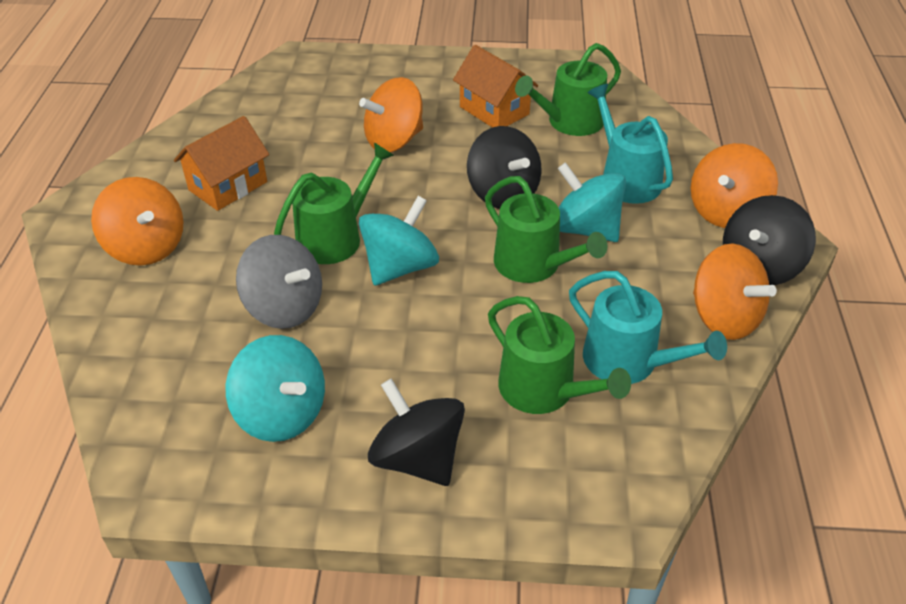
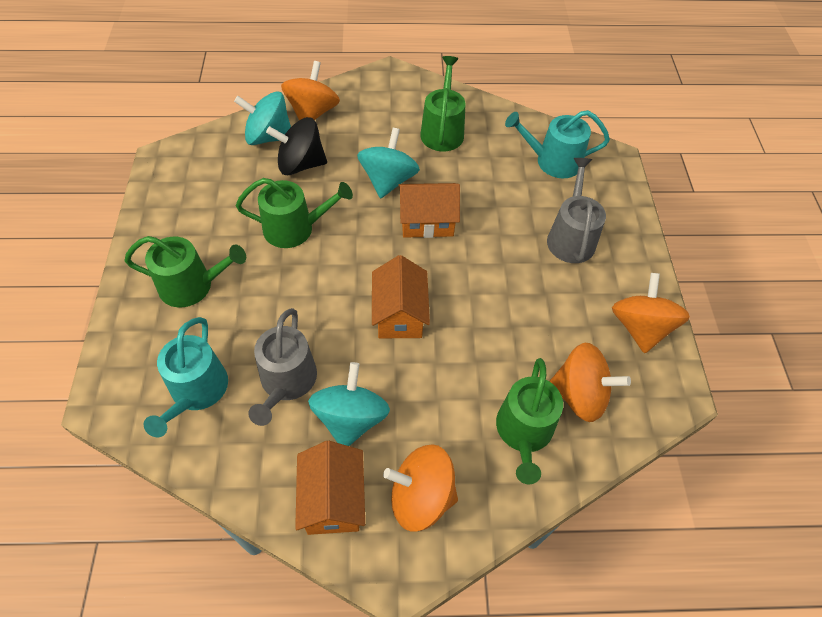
black spinning top: 3 -> 1
grey spinning top: 1 -> 0
grey watering can: 0 -> 2
orange house: 2 -> 3

